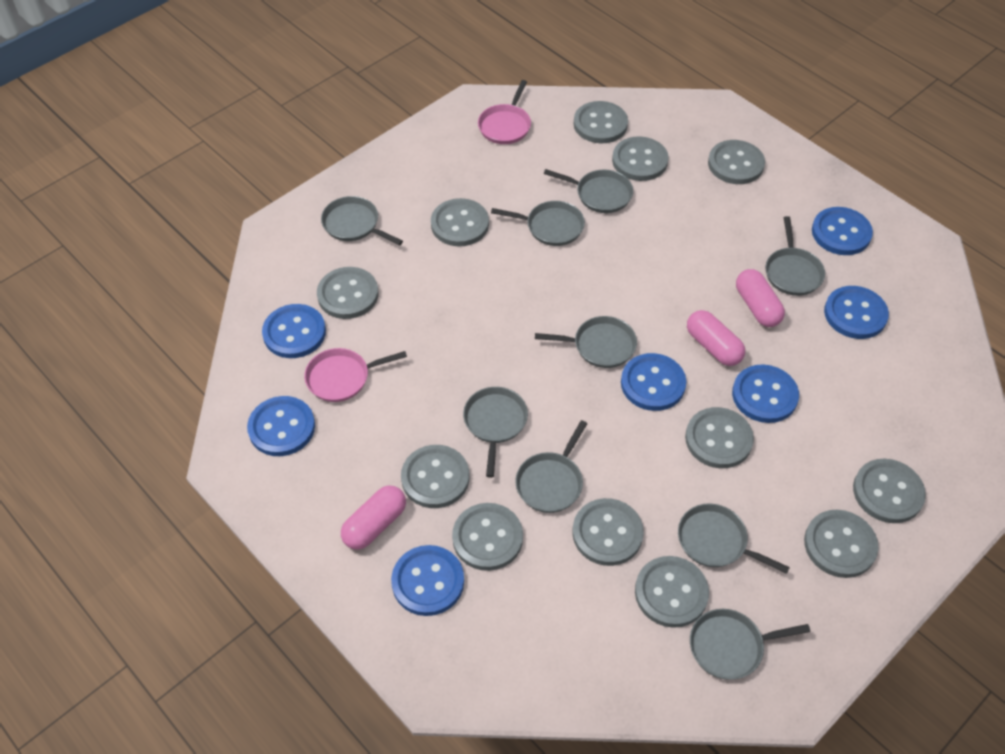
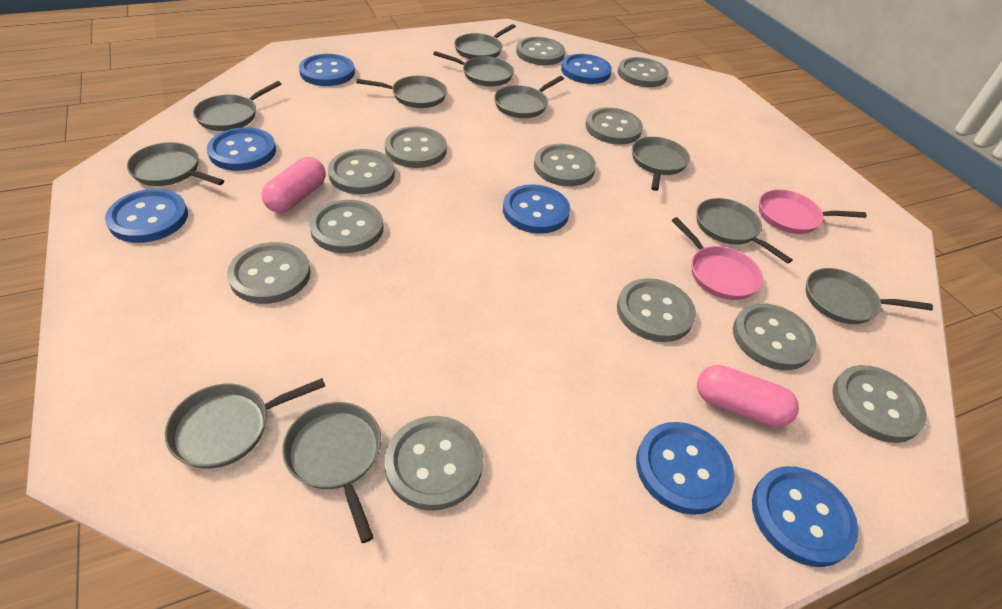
grey pan: 9 -> 11
pink capsule: 3 -> 2

